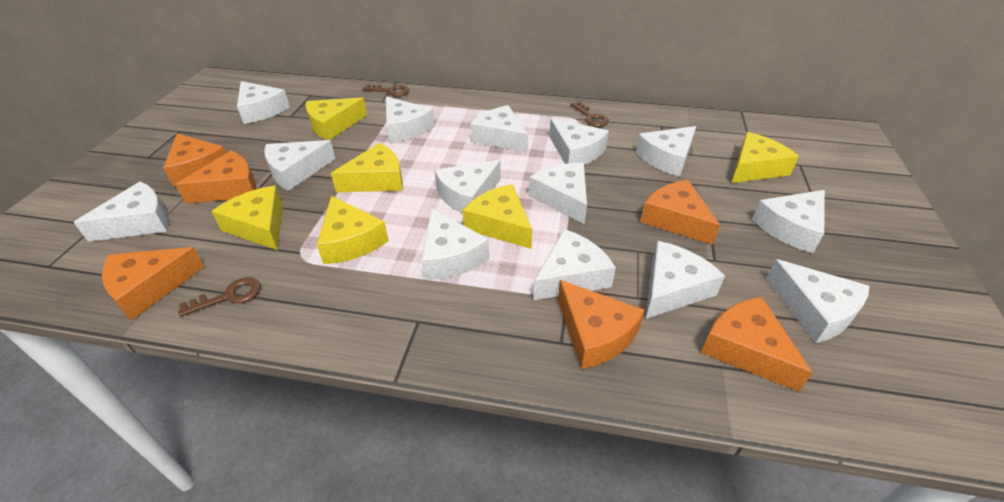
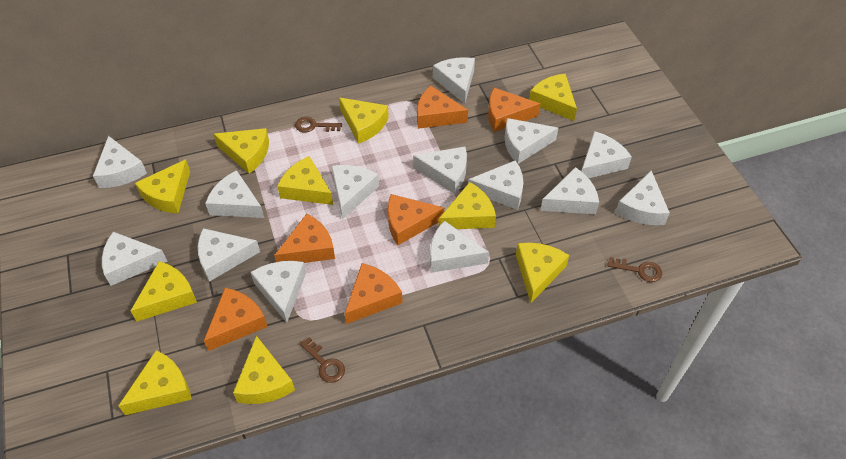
yellow cheese: 6 -> 10

